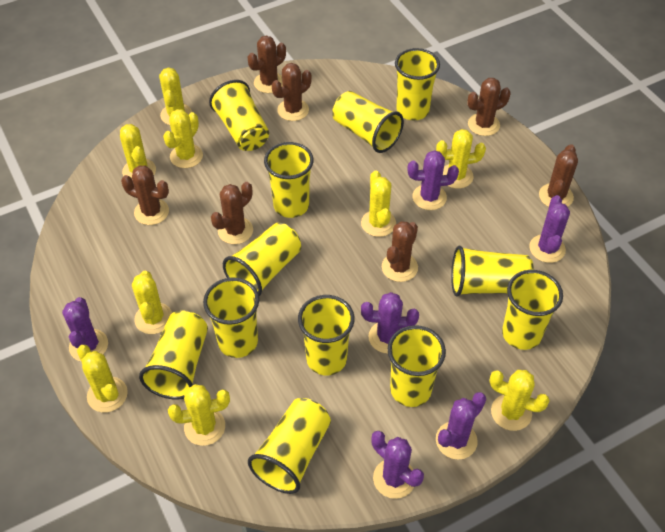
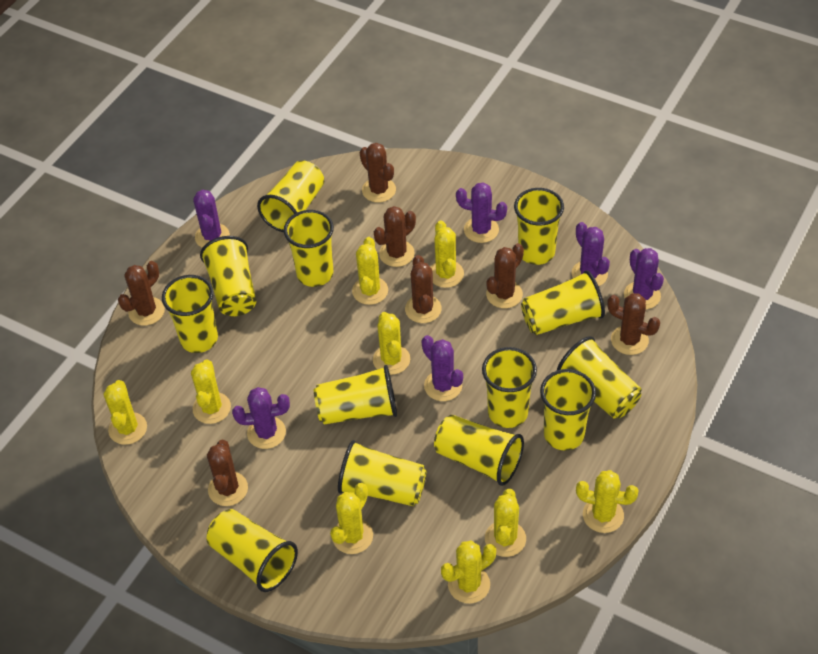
yellow cup: 12 -> 13

